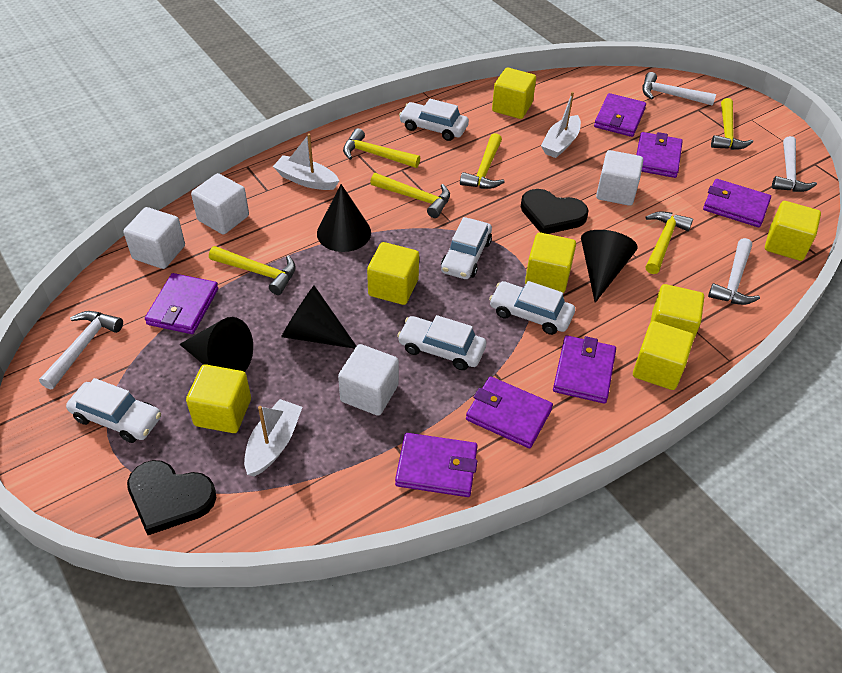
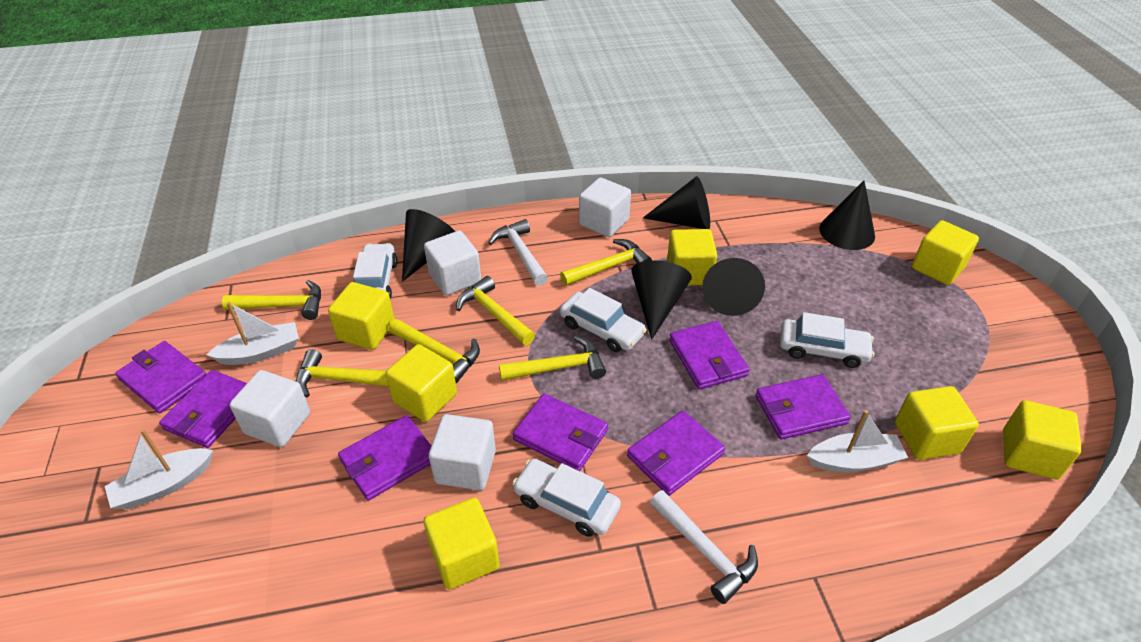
black cone: 4 -> 5
black heart: 2 -> 0
white car: 5 -> 4
white hammer: 4 -> 2

